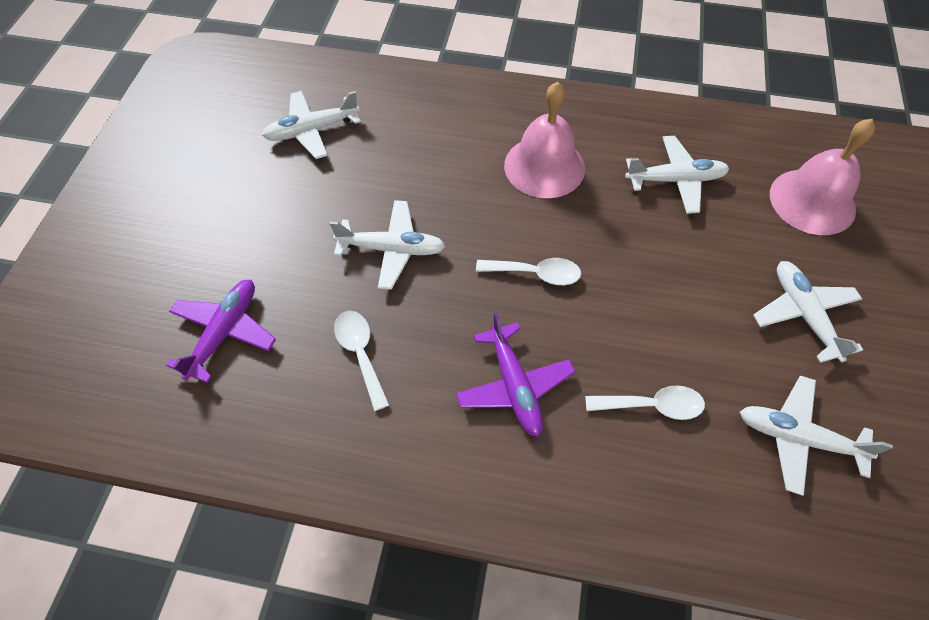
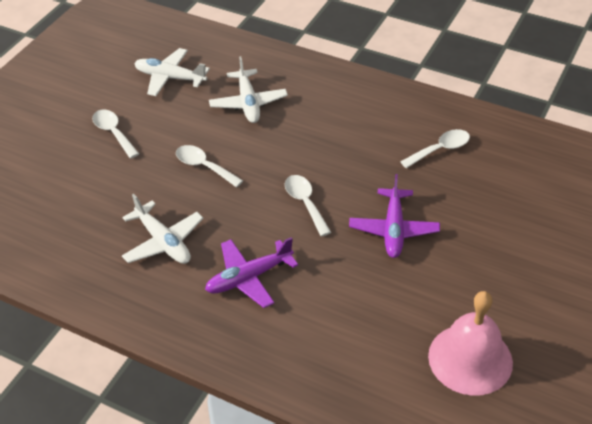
pink bell: 2 -> 1
white plane: 5 -> 3
white spoon: 3 -> 4

